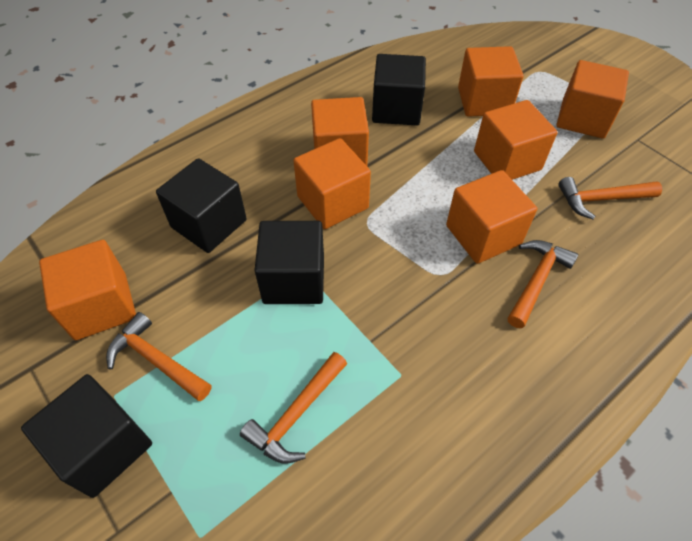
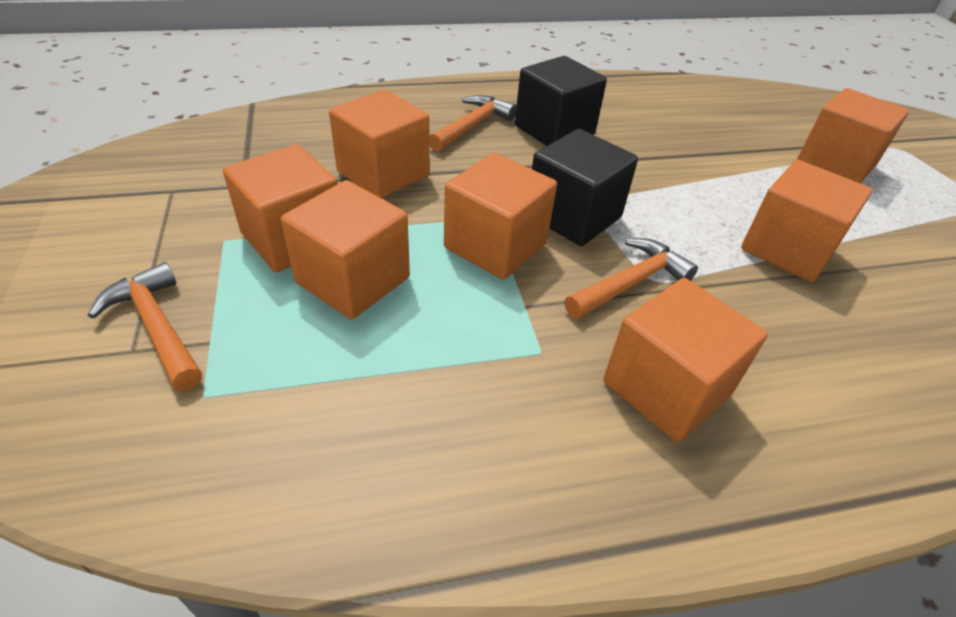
black cube: 4 -> 2
orange hammer: 4 -> 3

